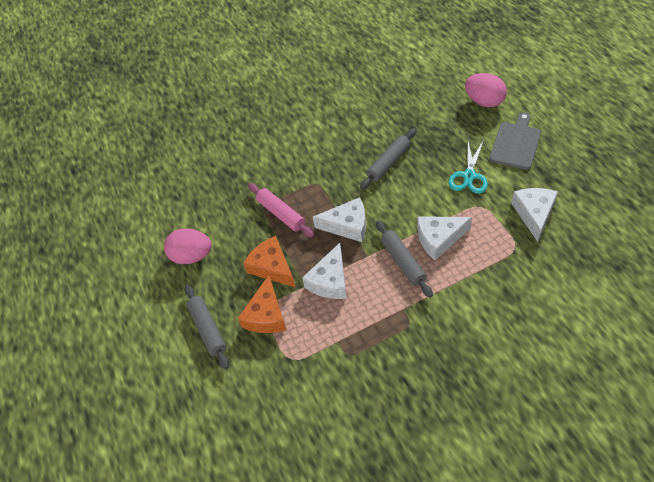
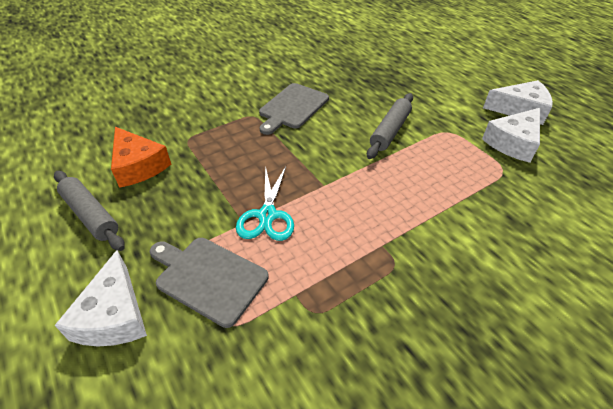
grey cutting board: 1 -> 2
grey rolling pin: 3 -> 2
orange cheese: 2 -> 1
pink egg: 2 -> 0
pink rolling pin: 1 -> 0
white cheese: 4 -> 3

